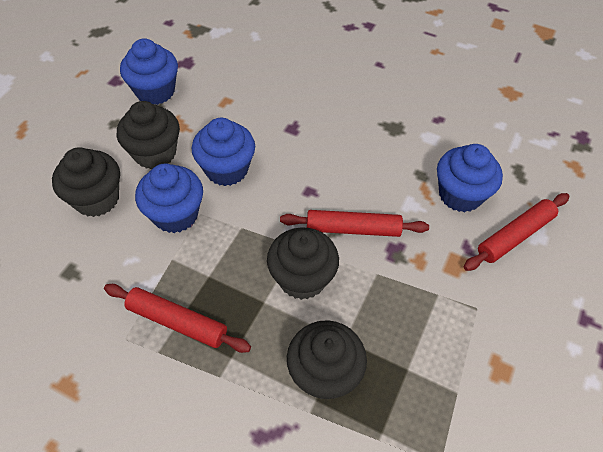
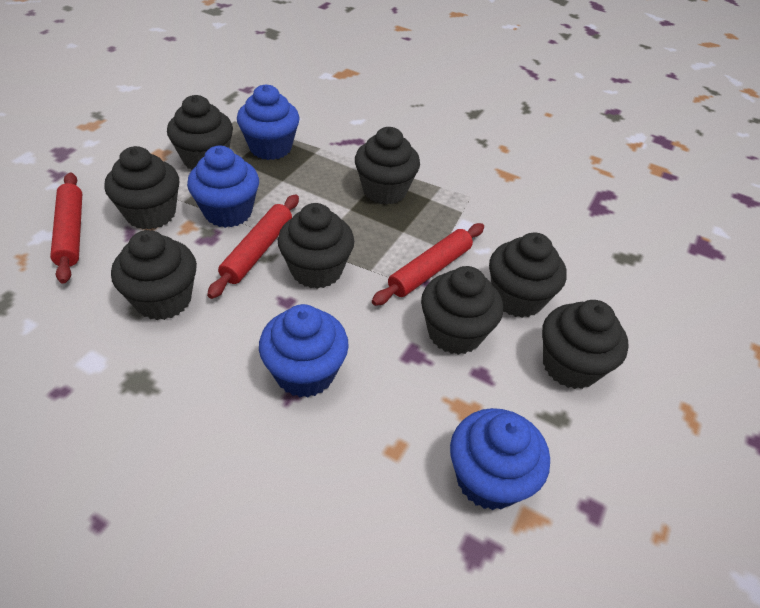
black cupcake: 4 -> 8

